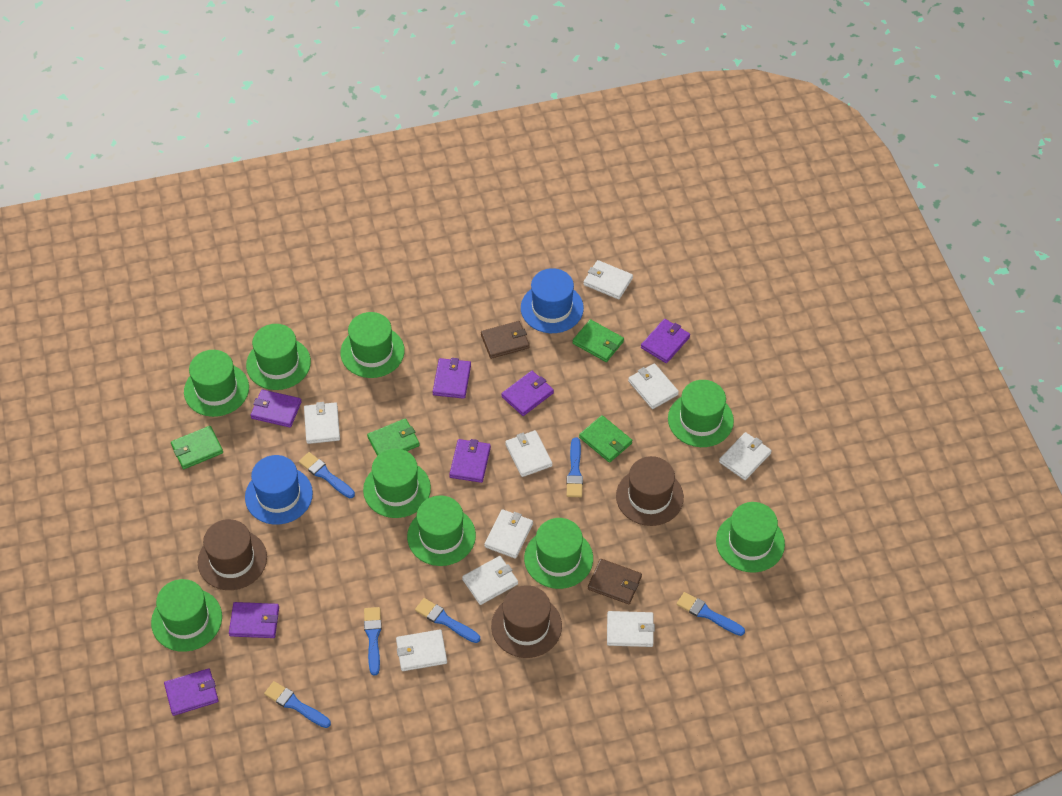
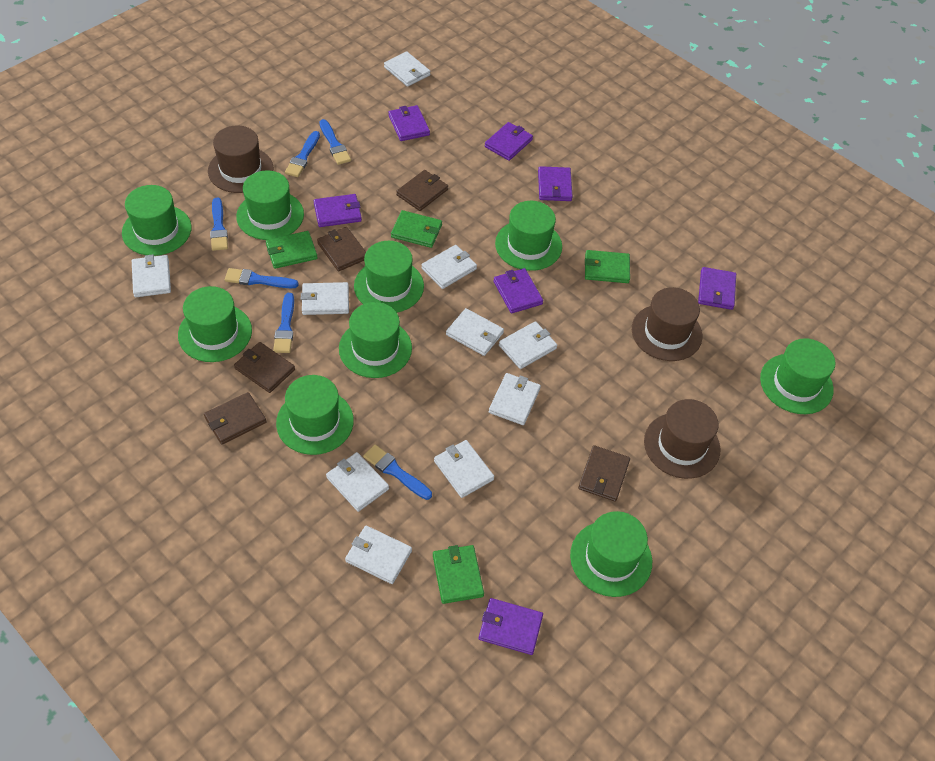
blue hat: 2 -> 0
brown wallet: 2 -> 5
white wallet: 9 -> 10

